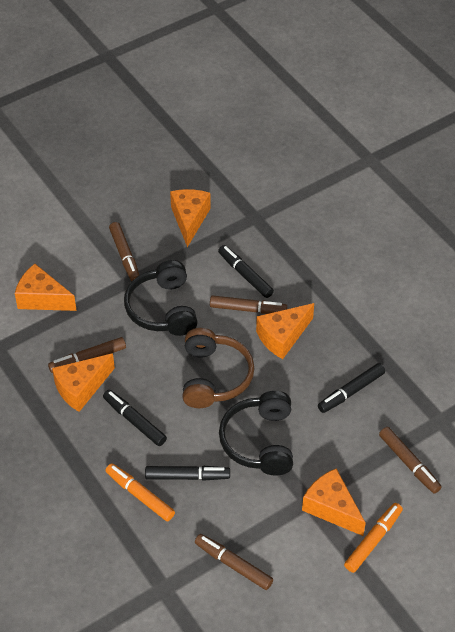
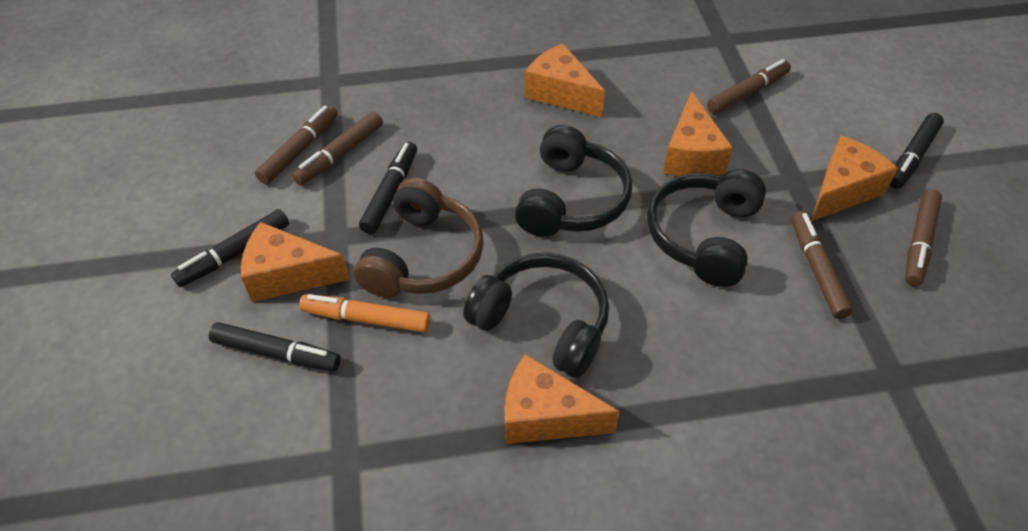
black headphones: 2 -> 3
orange marker: 2 -> 1

